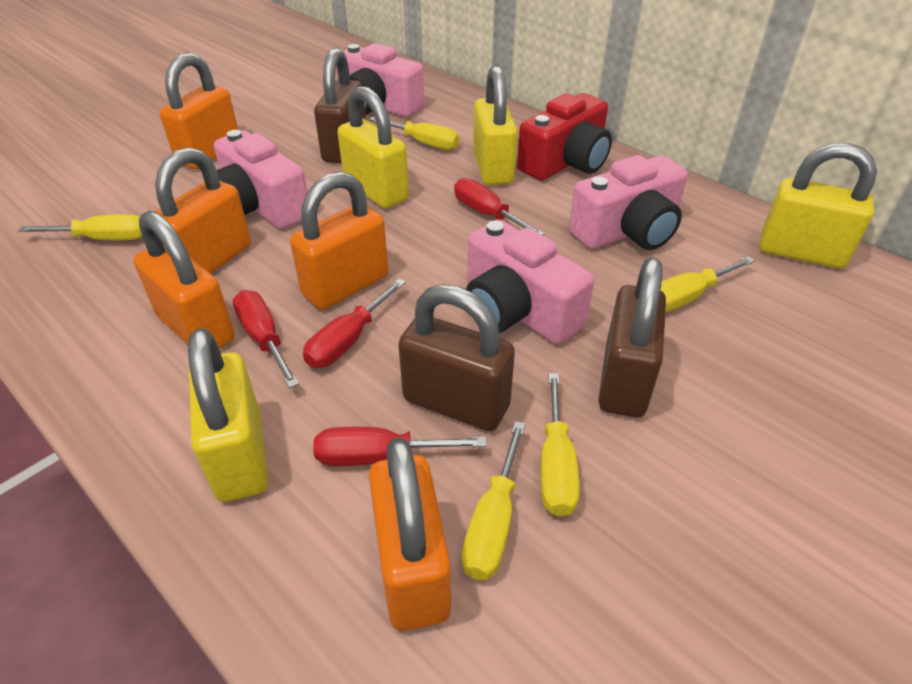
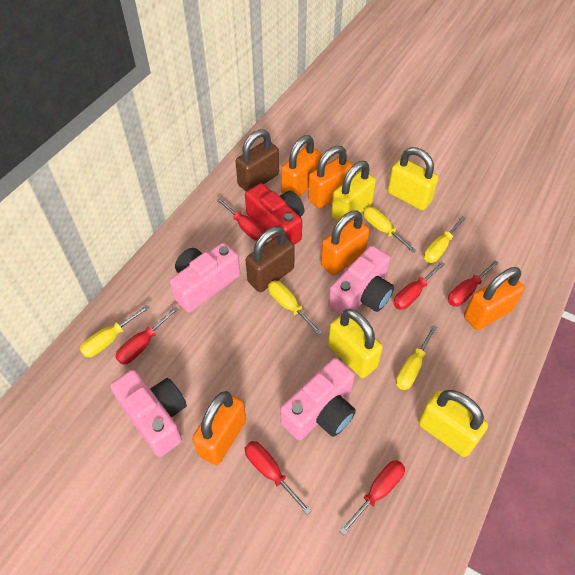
brown padlock: 3 -> 2
red screwdriver: 4 -> 6

